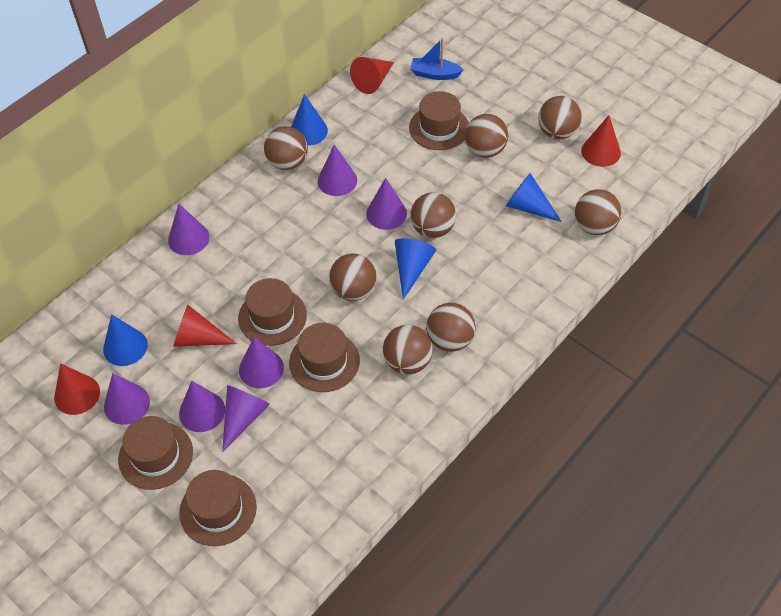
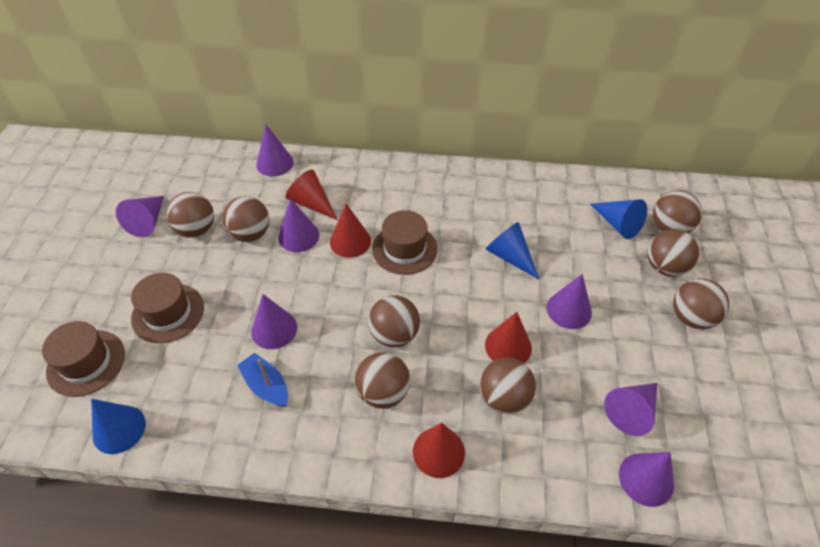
blue cone: 4 -> 3
brown hat: 5 -> 3

